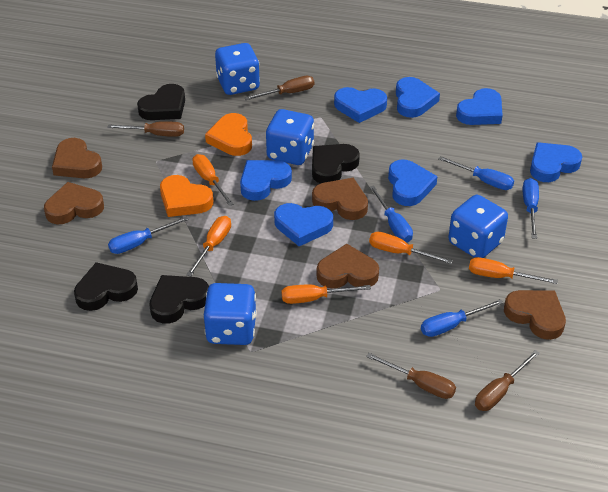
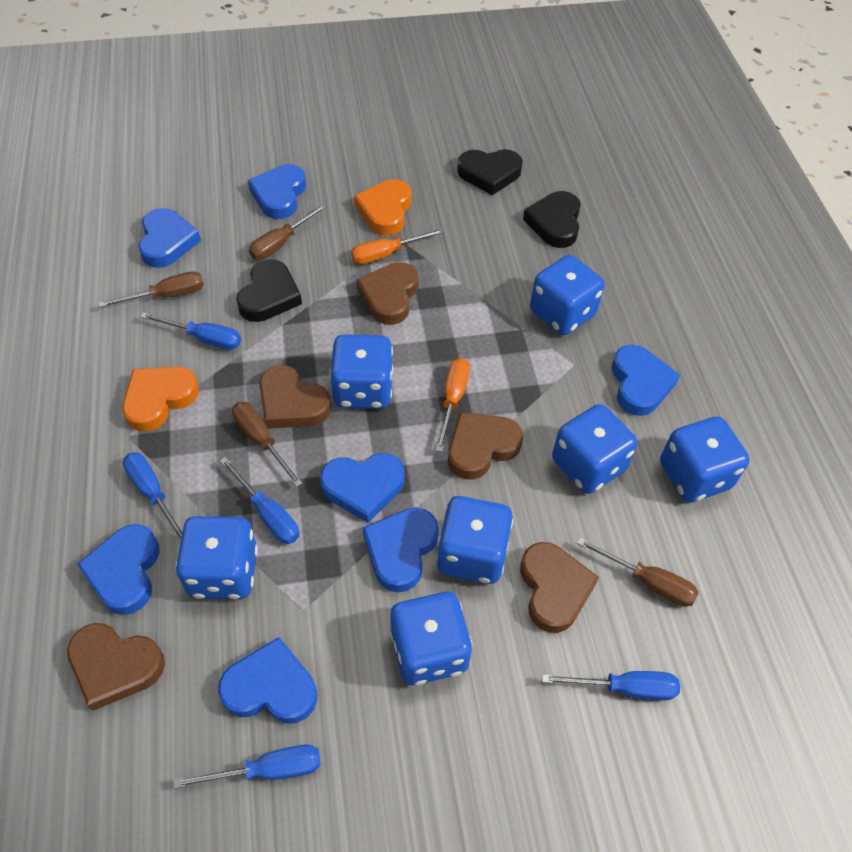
black heart: 4 -> 3
blue dice: 4 -> 7
orange screwdriver: 5 -> 2

